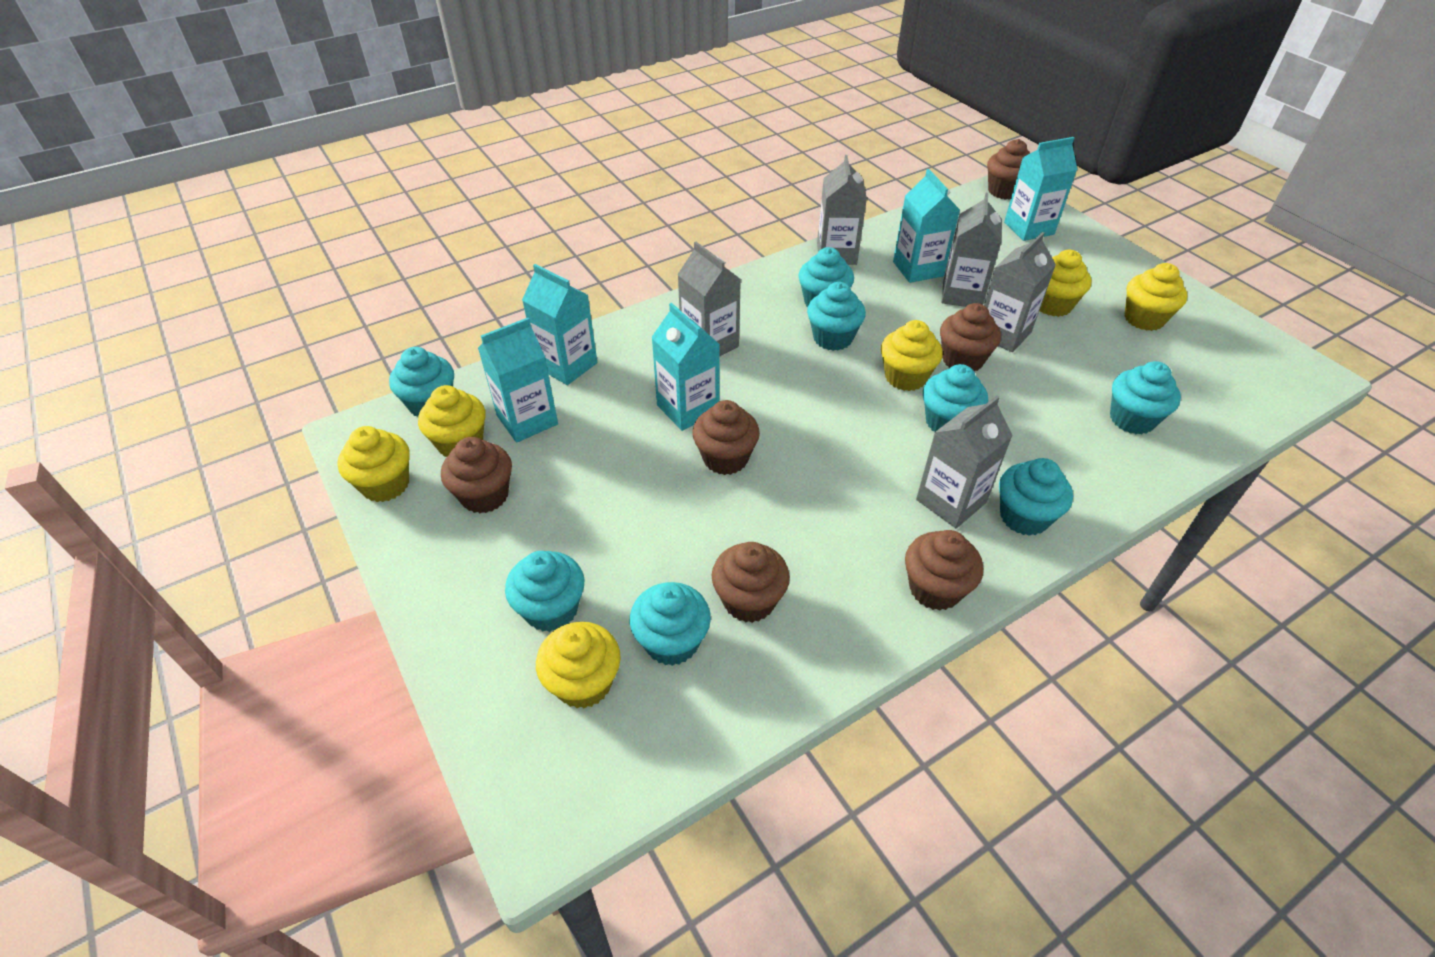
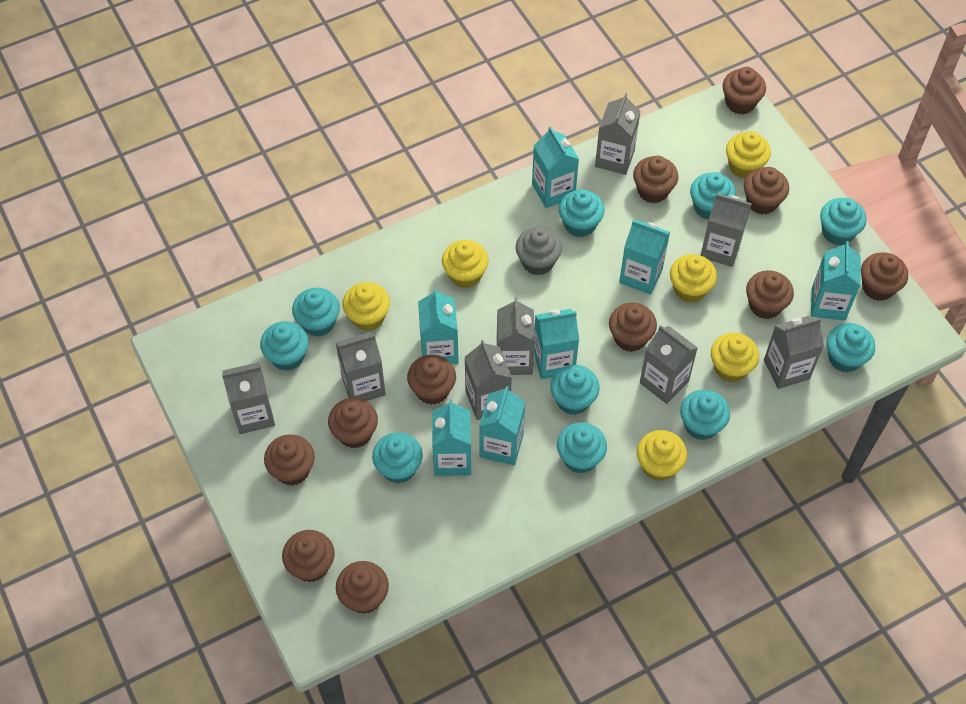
brown cupcake: 6 -> 11
grey carton: 5 -> 8
grey cupcake: 0 -> 1
turquoise carton: 5 -> 7
turquoise cupcake: 8 -> 10

